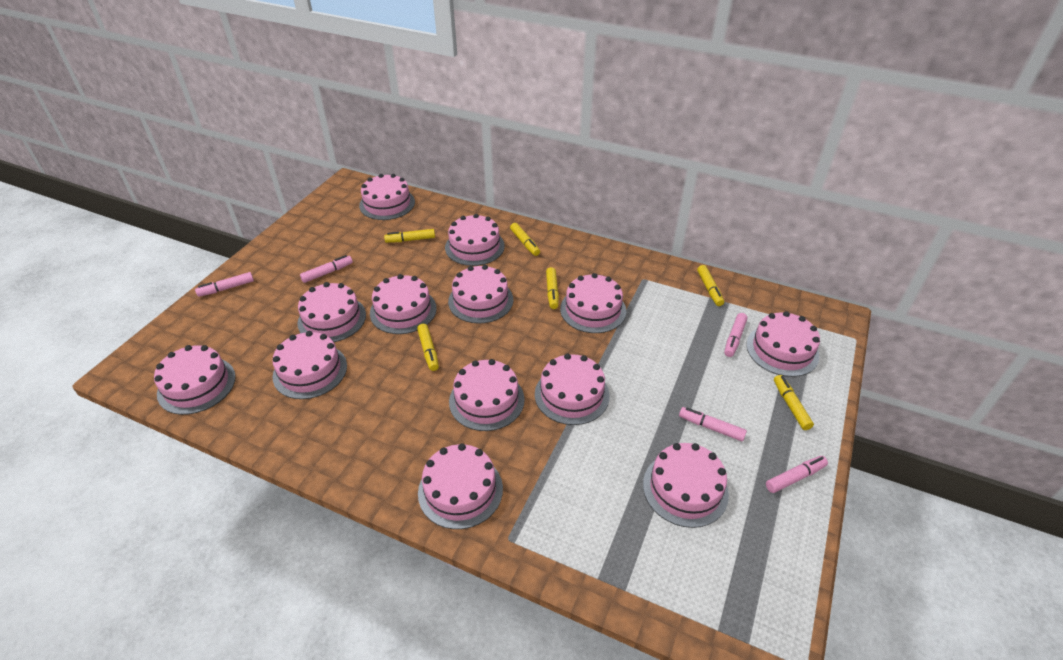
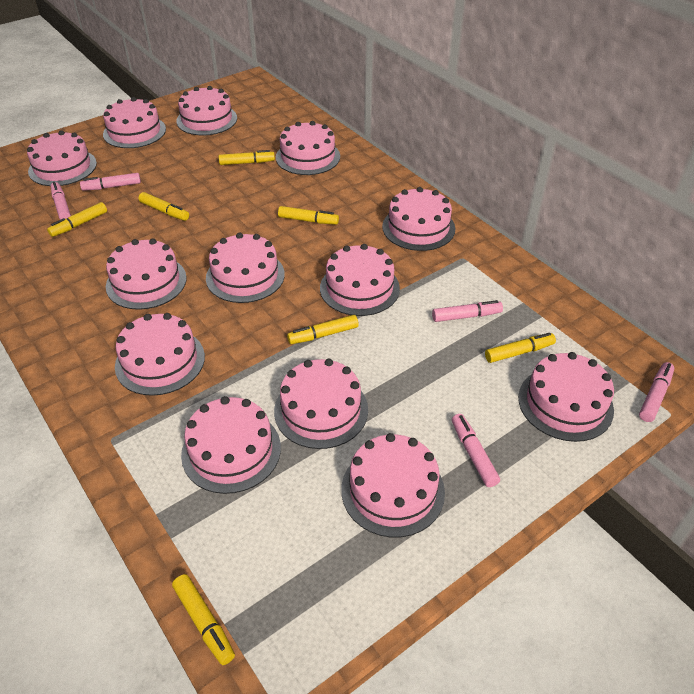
yellow marker: 6 -> 7

